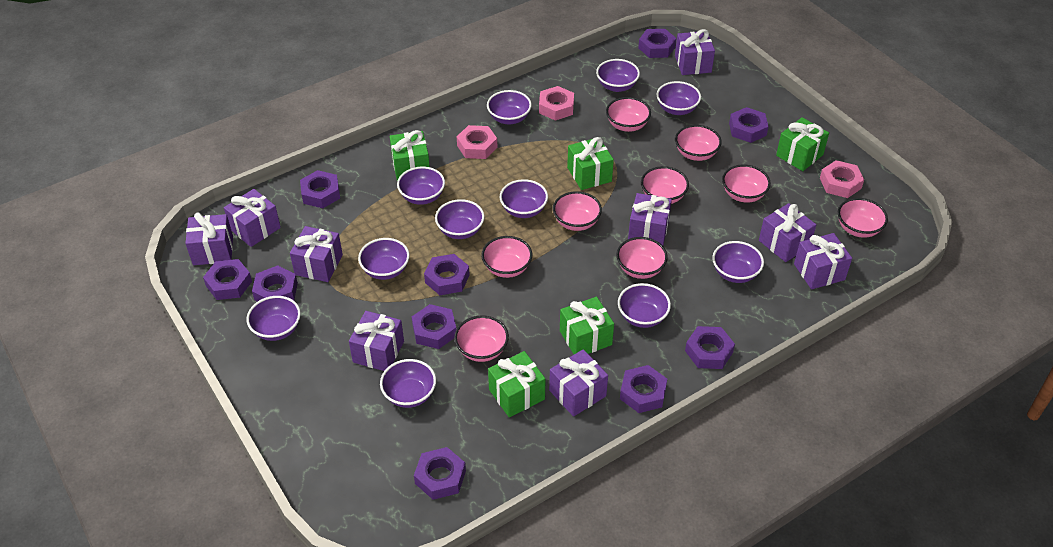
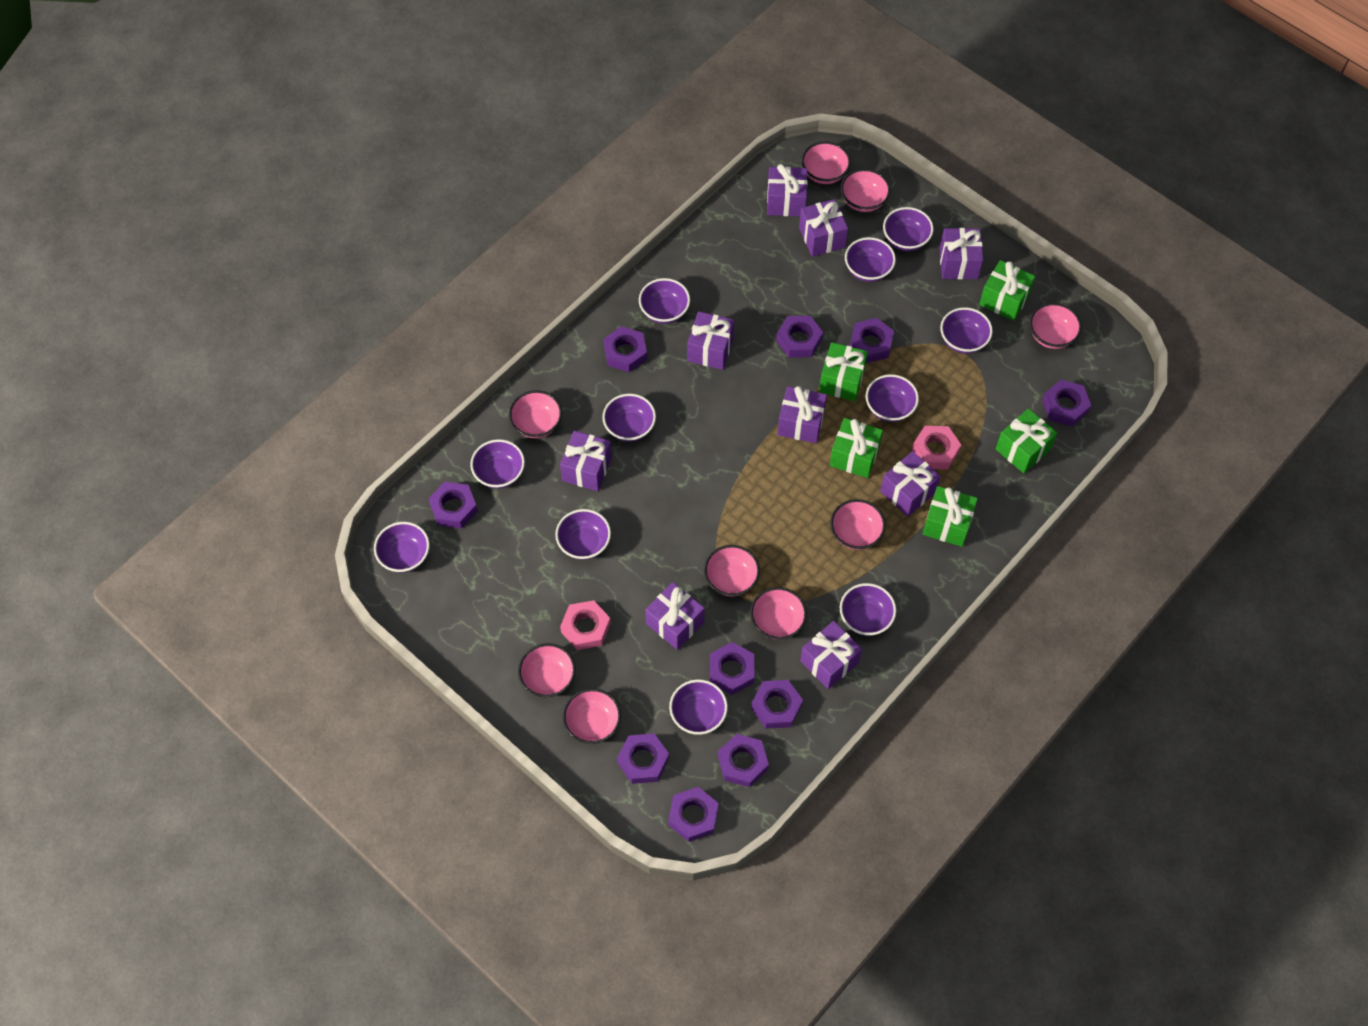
pink nut: 3 -> 2

